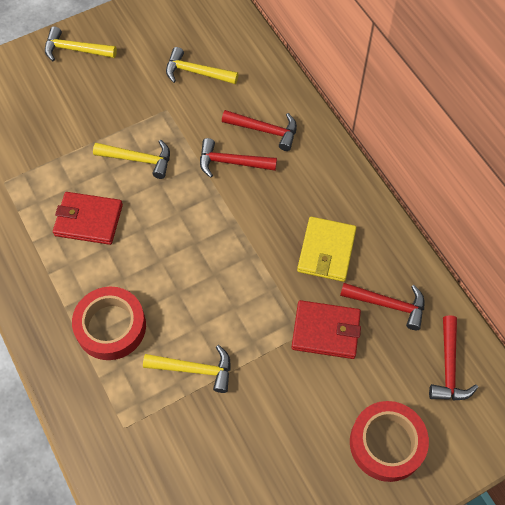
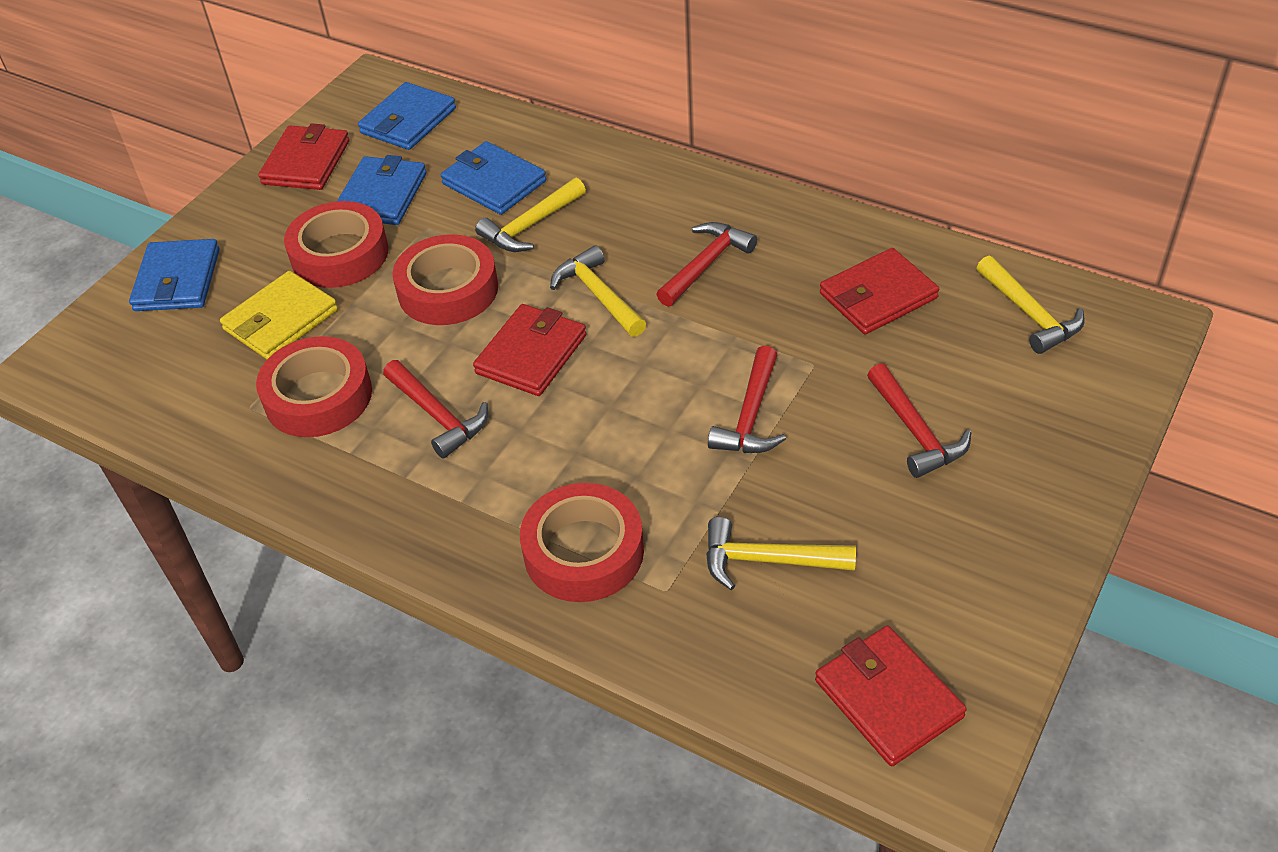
blue wallet: 0 -> 4
red tape: 2 -> 4
red wallet: 2 -> 4

